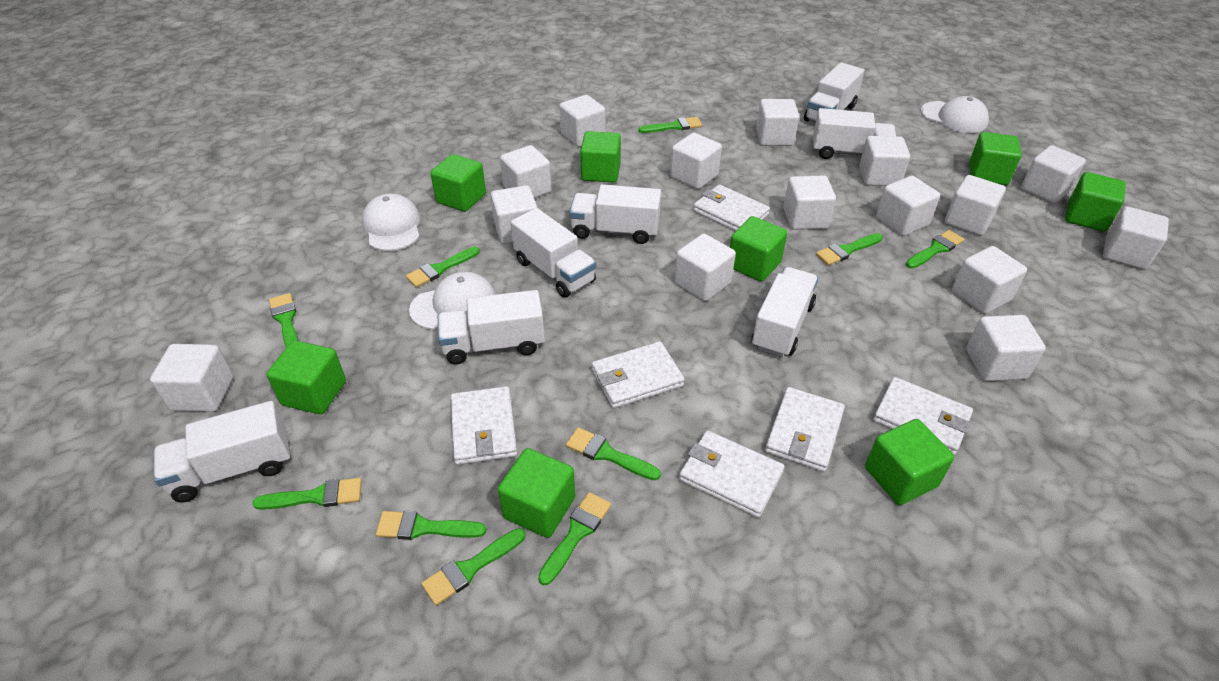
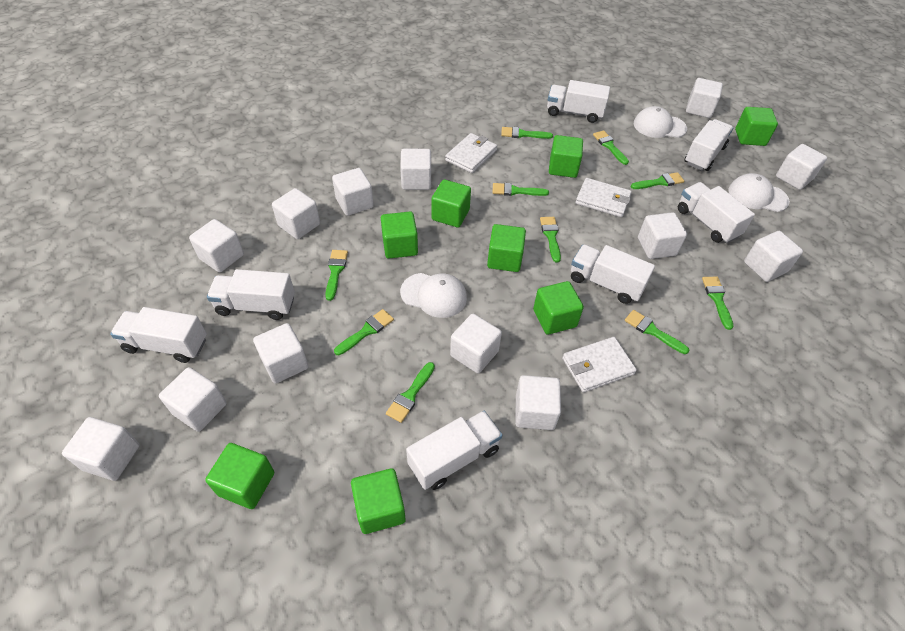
white cube: 15 -> 13
white wallet: 6 -> 3

